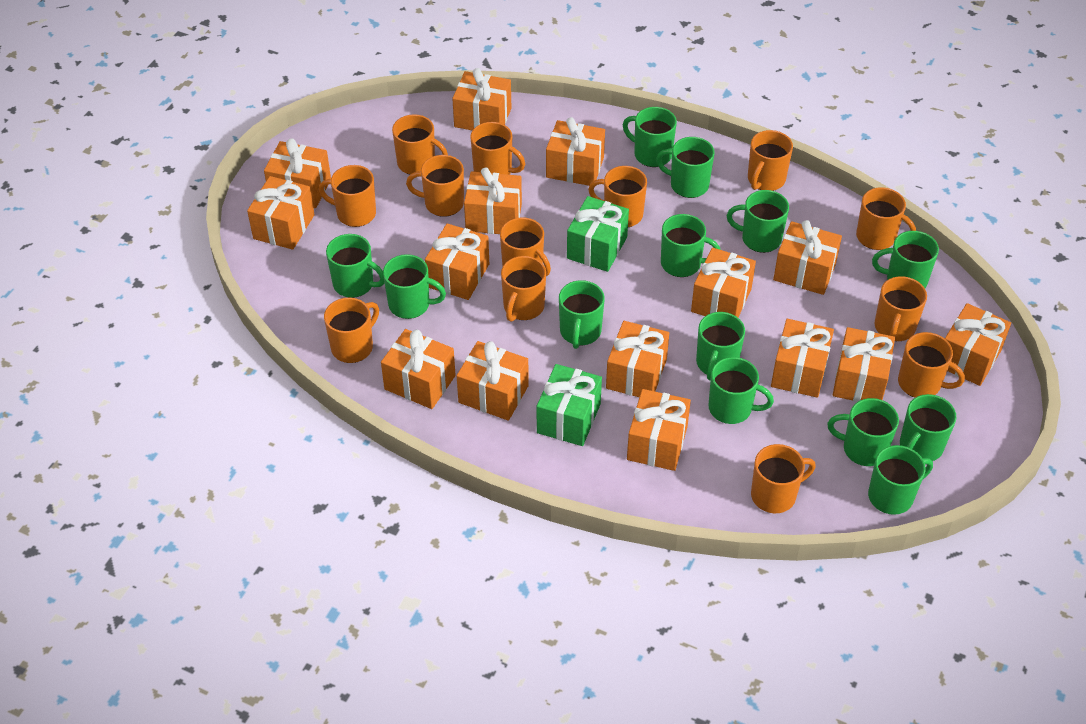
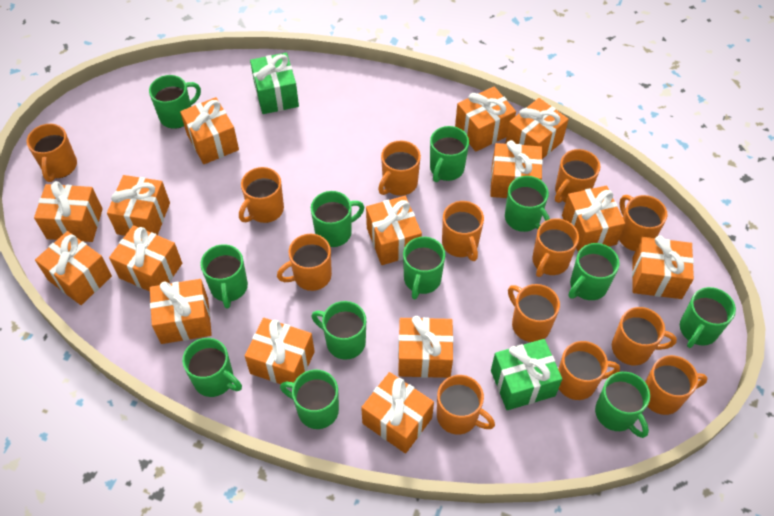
green mug: 13 -> 12

